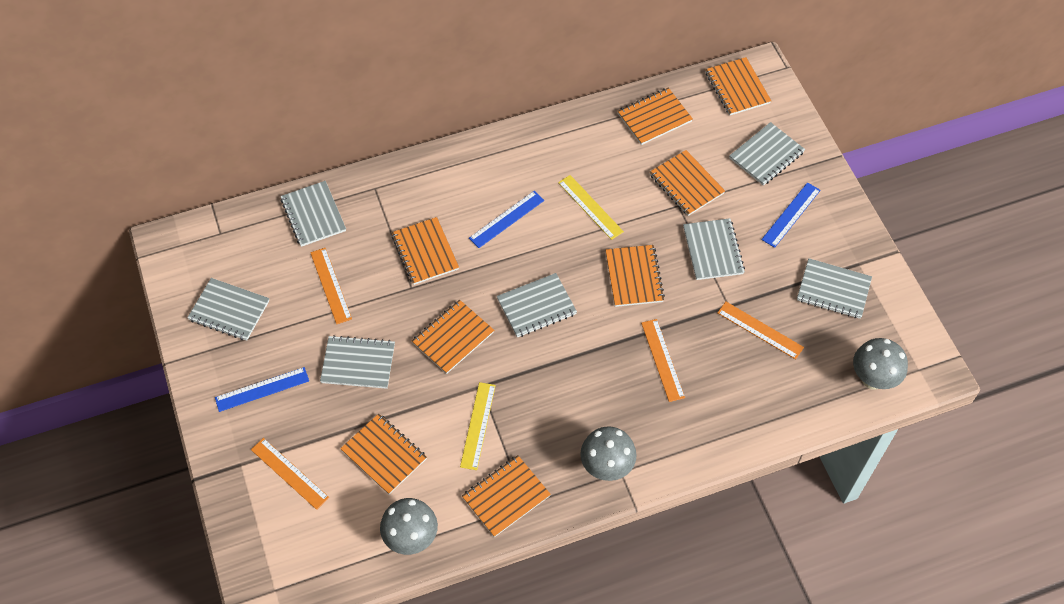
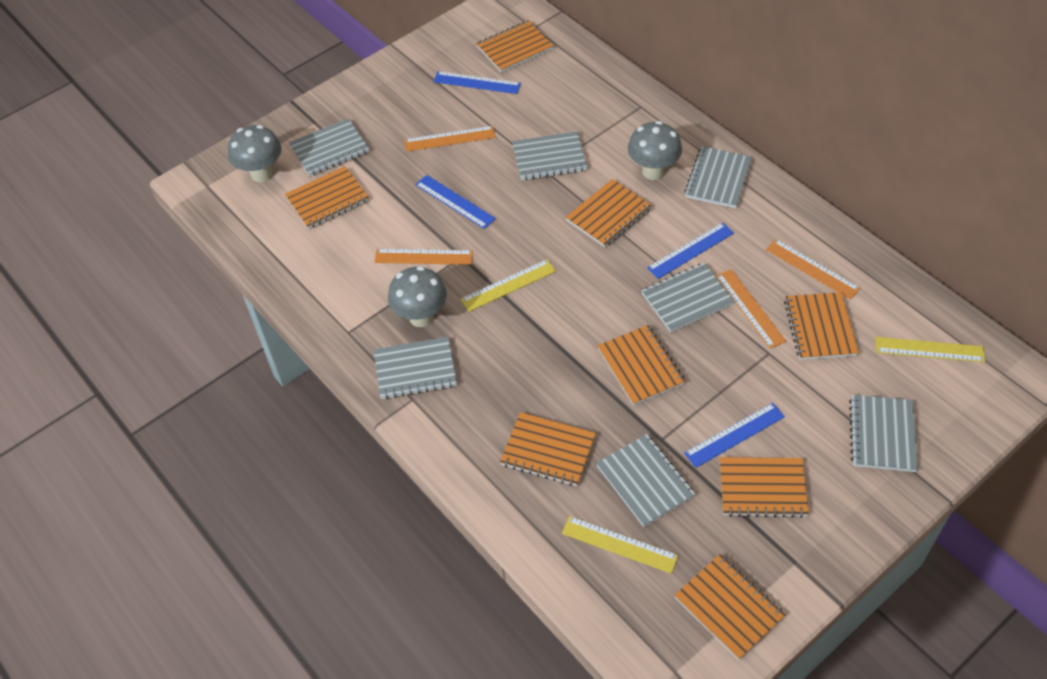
blue ruler: 3 -> 4
yellow ruler: 2 -> 3

